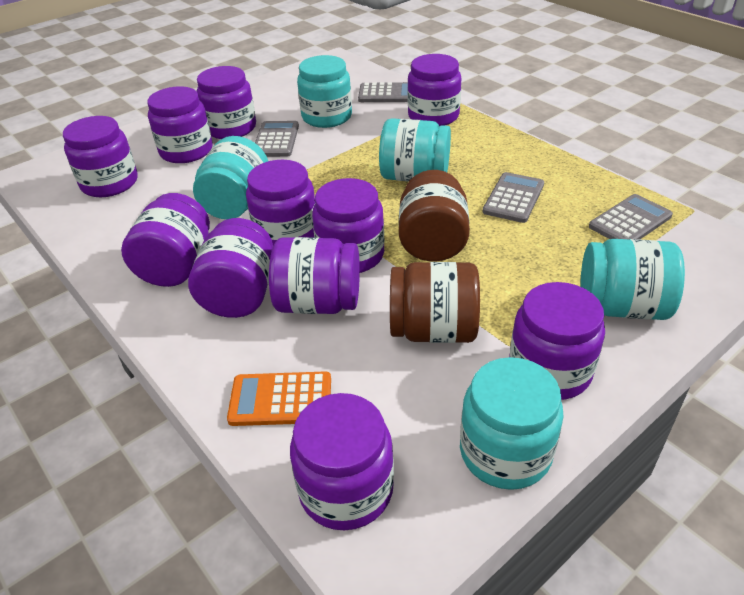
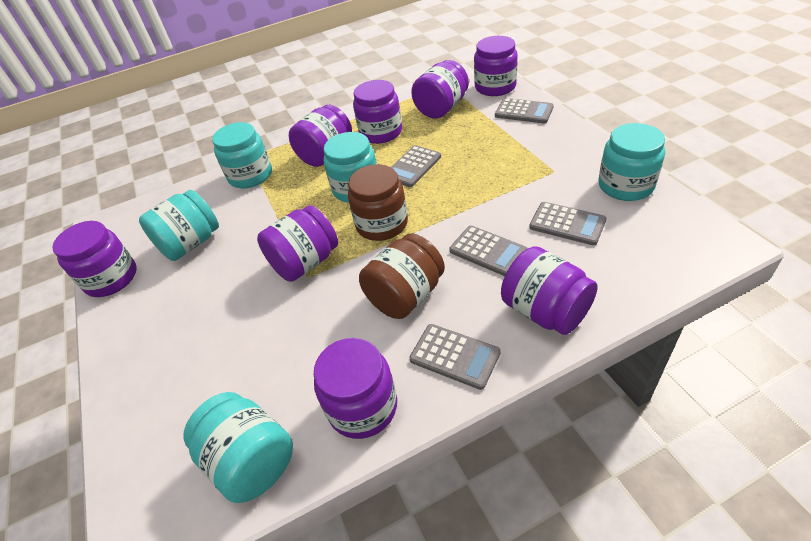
grey calculator: 4 -> 5
orange calculator: 1 -> 0
purple jar: 11 -> 8

